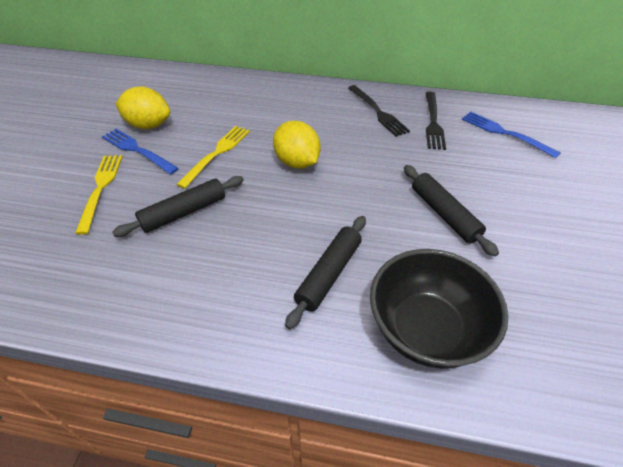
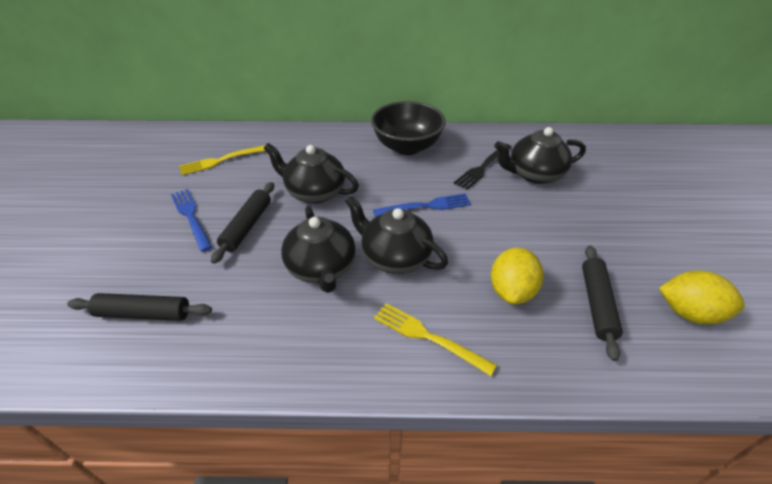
black fork: 2 -> 1
black teapot: 0 -> 4

